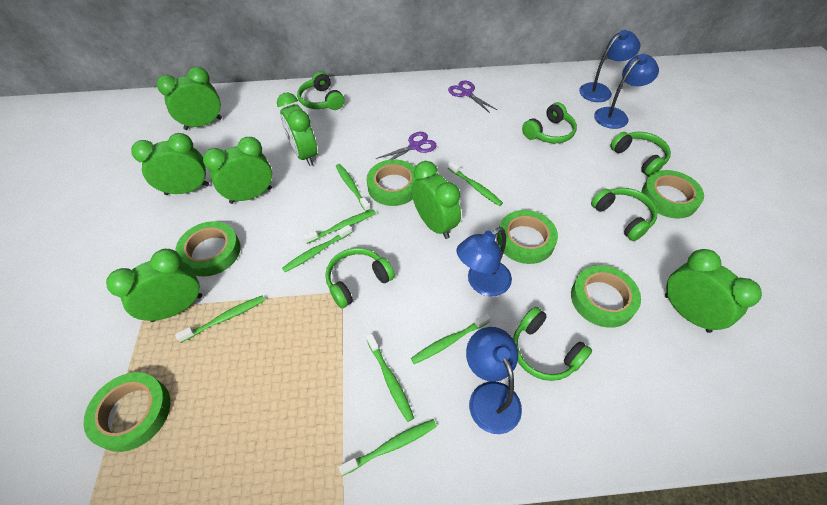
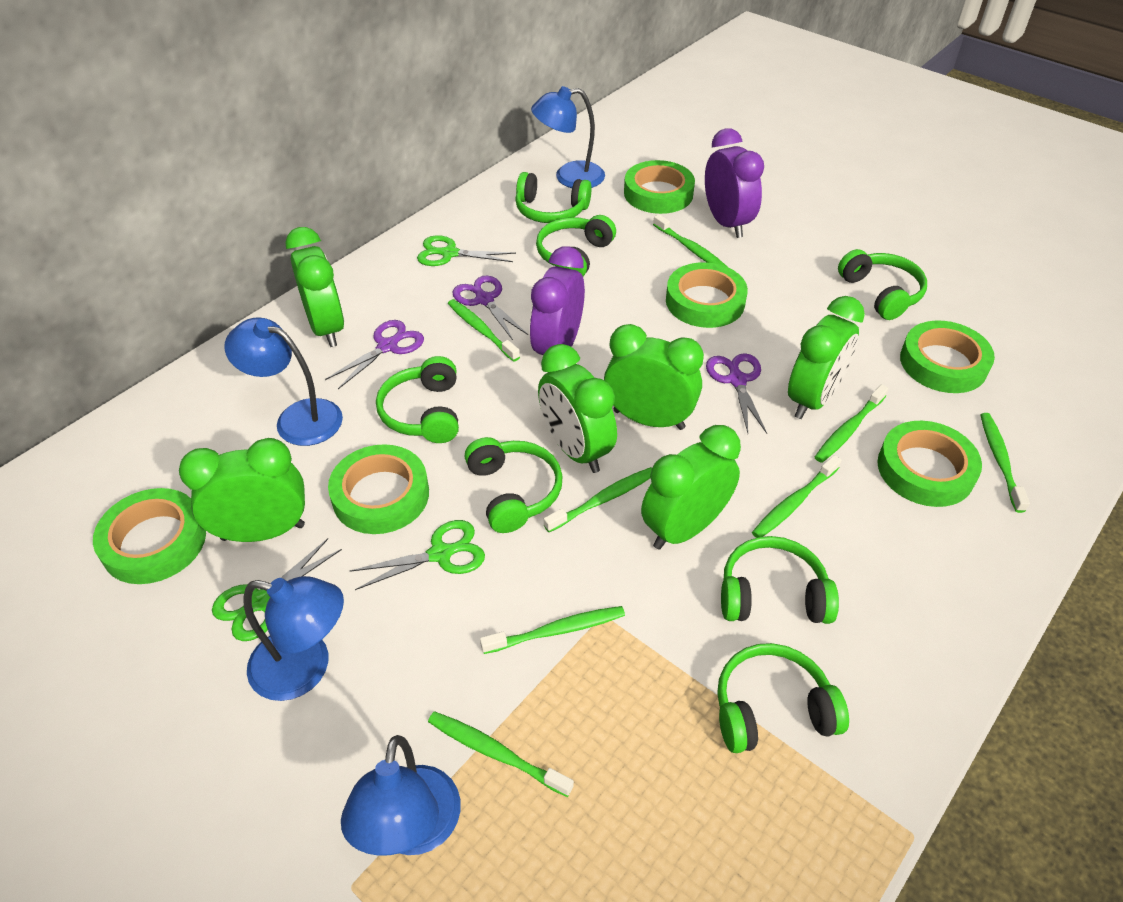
green clock: 7 -> 6
green headphones: 6 -> 7
green scissors: 0 -> 3
purple clock: 0 -> 2
purple scissors: 2 -> 3

